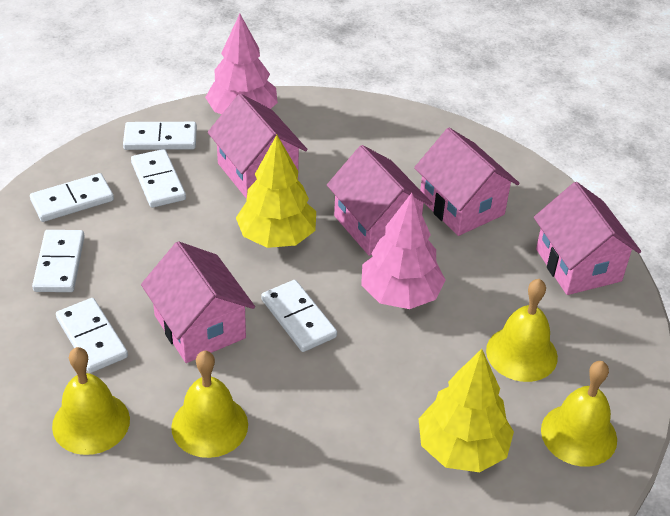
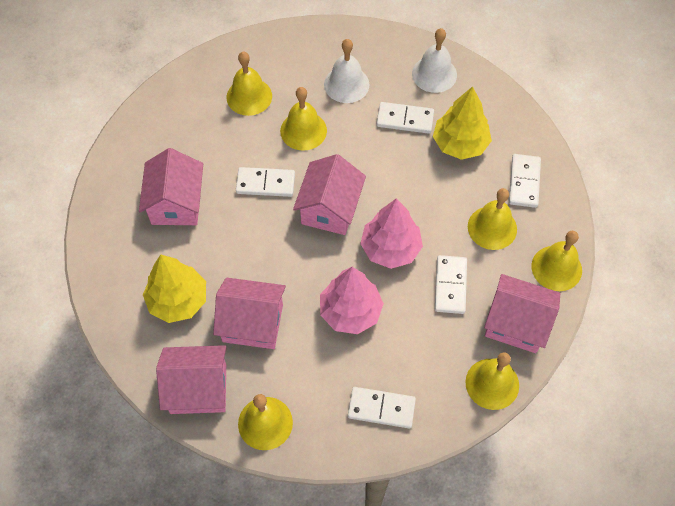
white bell: 0 -> 2
white domino: 6 -> 5
yellow bell: 4 -> 6

